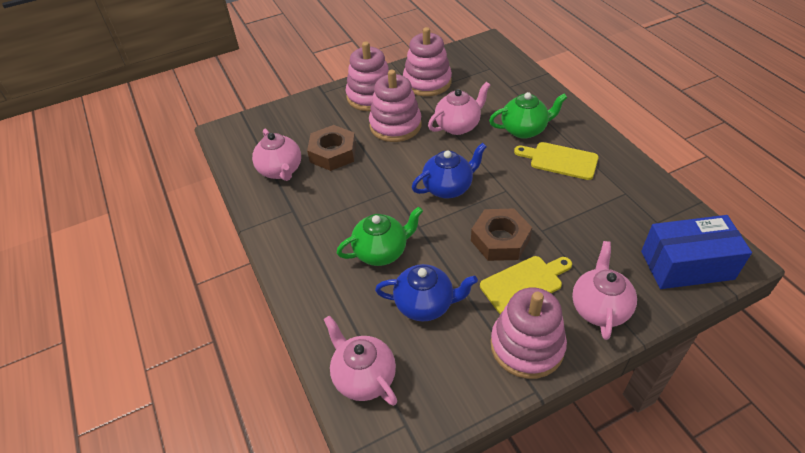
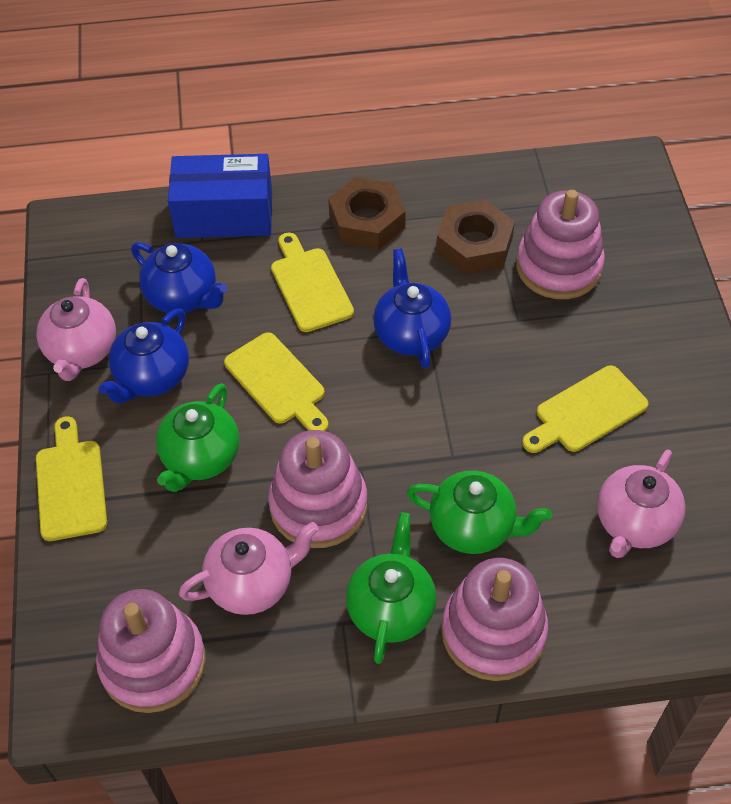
blue teapot: 2 -> 3
green teapot: 2 -> 3
pink teapot: 4 -> 3
yellow cutting board: 2 -> 4

